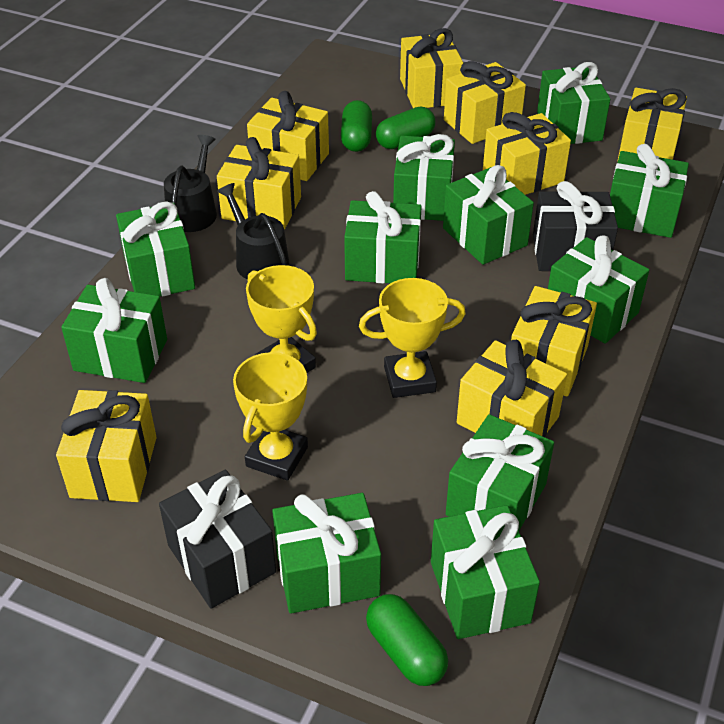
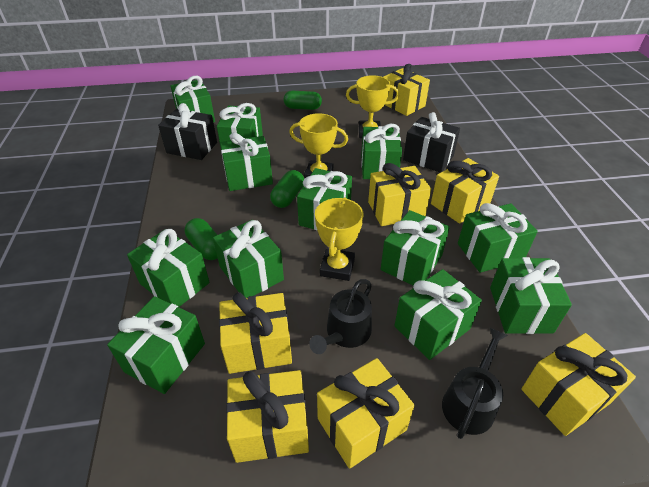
green gift: 11 -> 12
yellow gift: 9 -> 7

